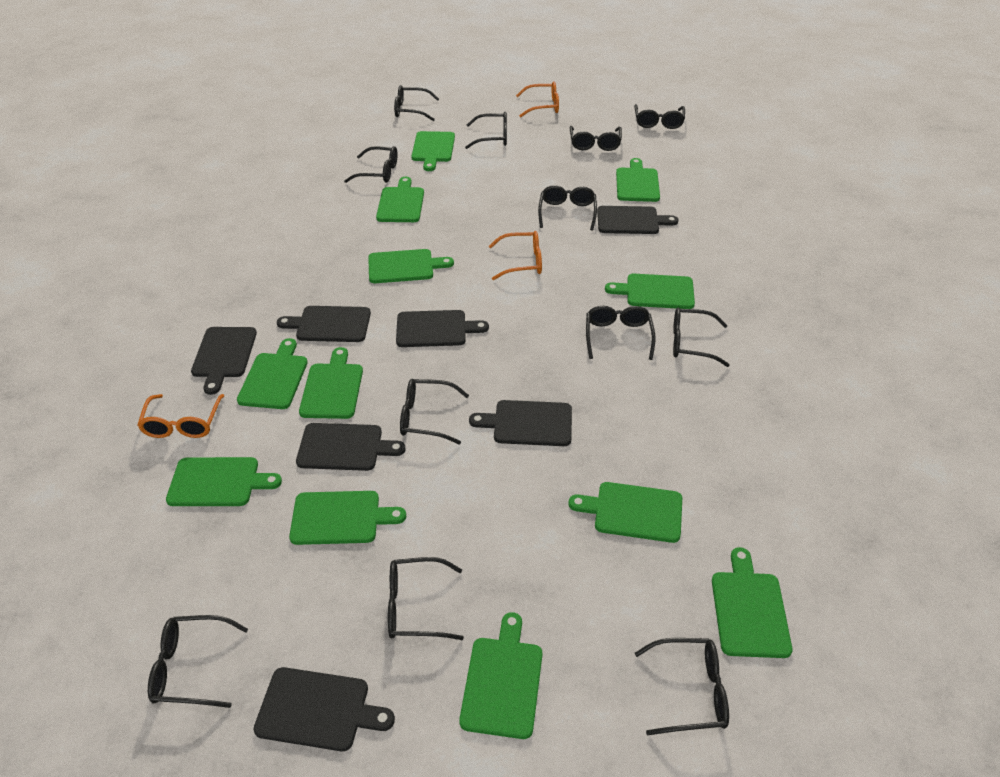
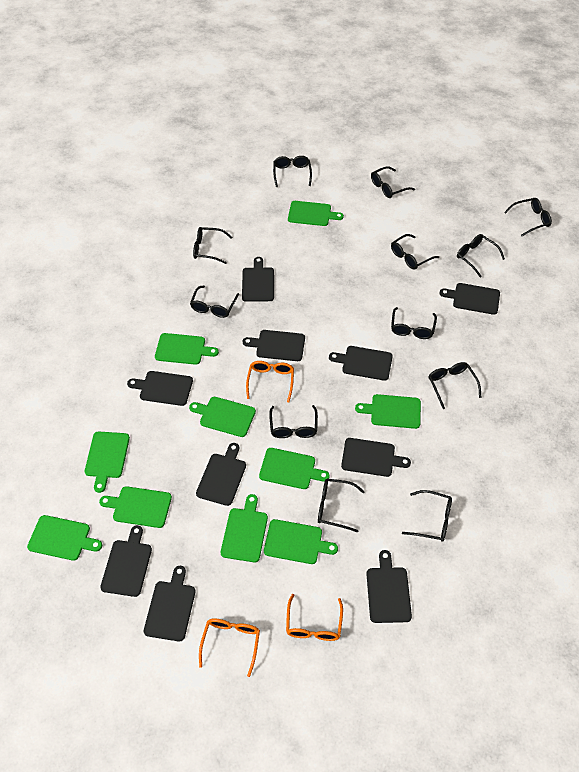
black cutting board: 7 -> 10
green cutting board: 12 -> 10

